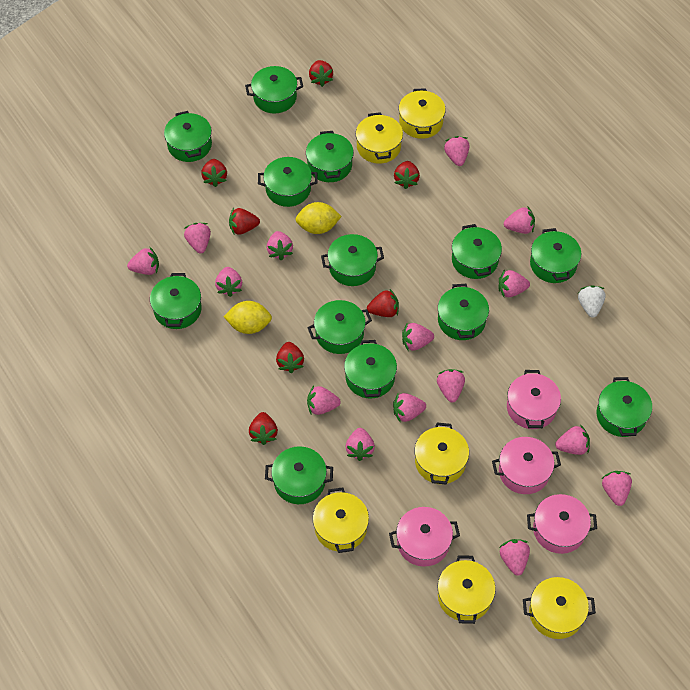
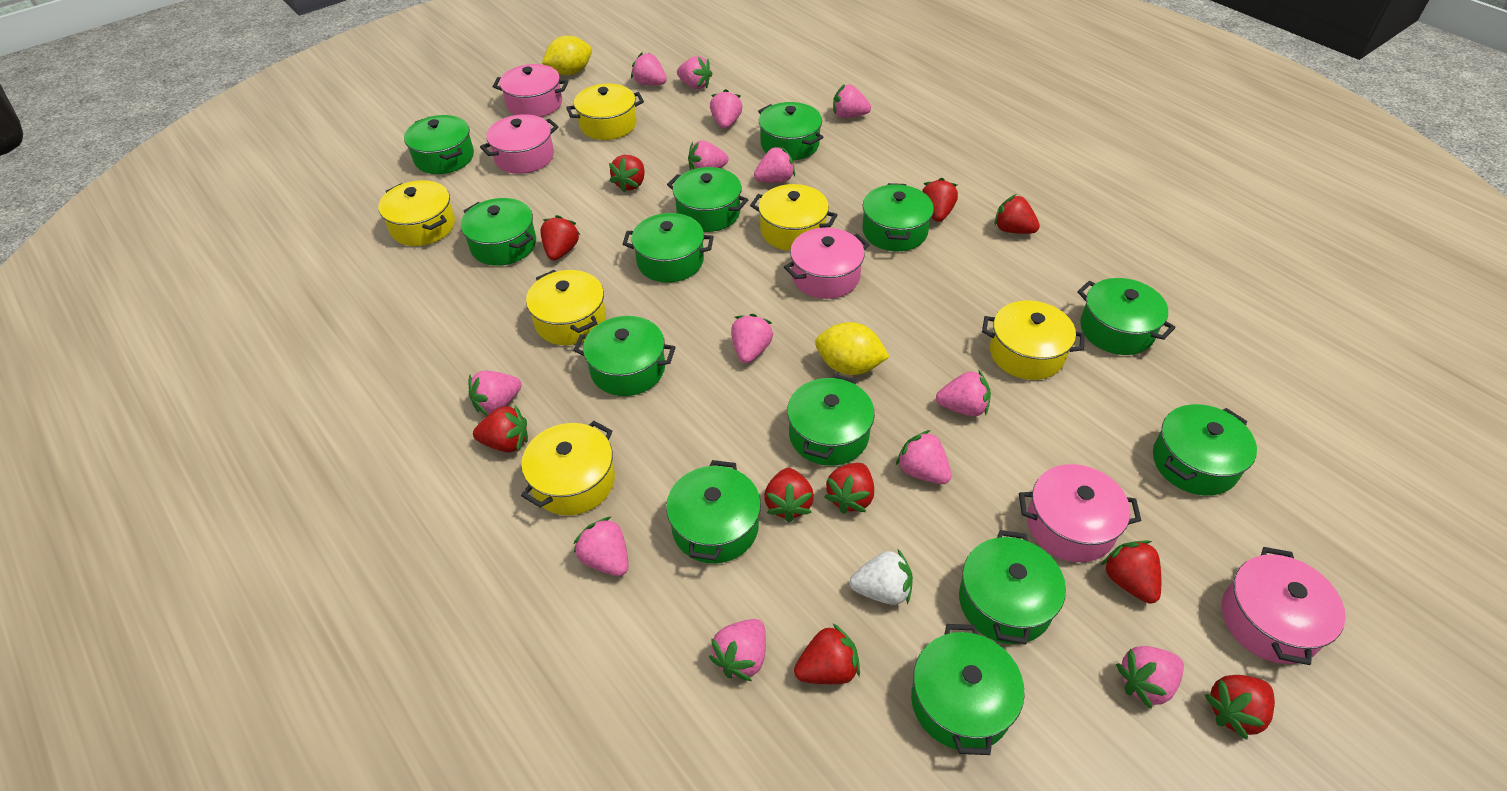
pink pot: 4 -> 5
pink strawberry: 15 -> 13
red strawberry: 7 -> 10

